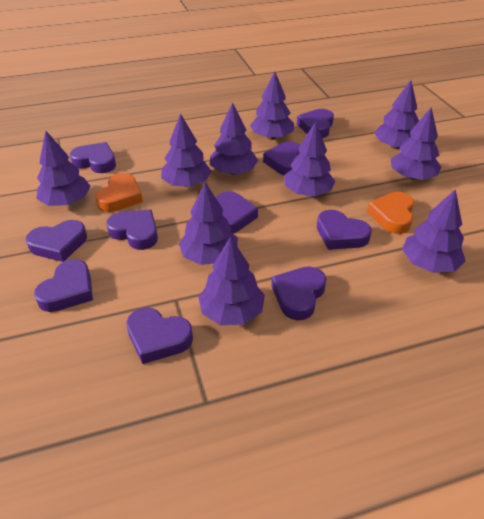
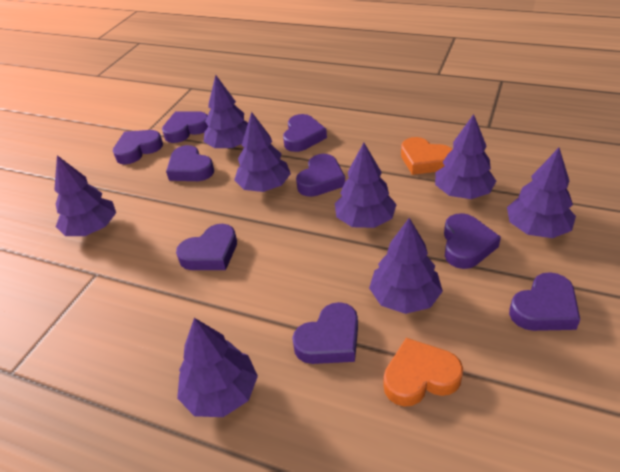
purple heart: 10 -> 9
purple tree: 10 -> 8

